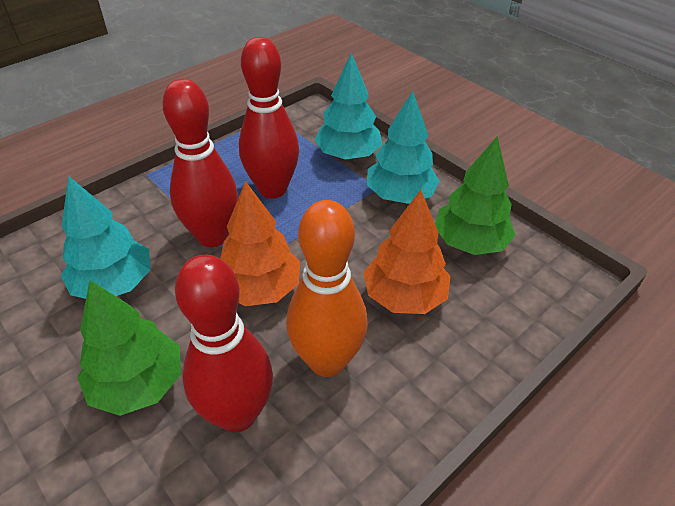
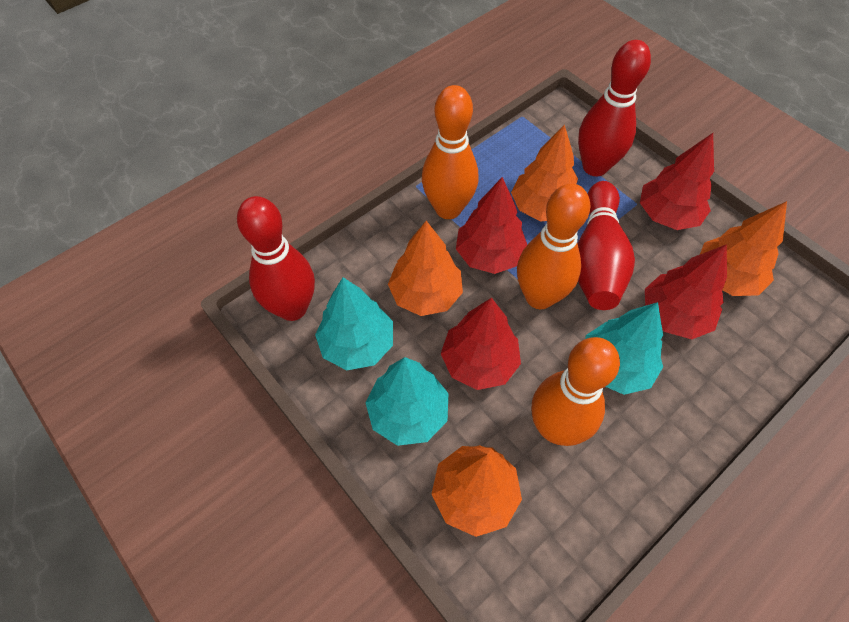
green tree: 2 -> 0
orange bowling pin: 1 -> 3
orange tree: 2 -> 4
red tree: 0 -> 4

